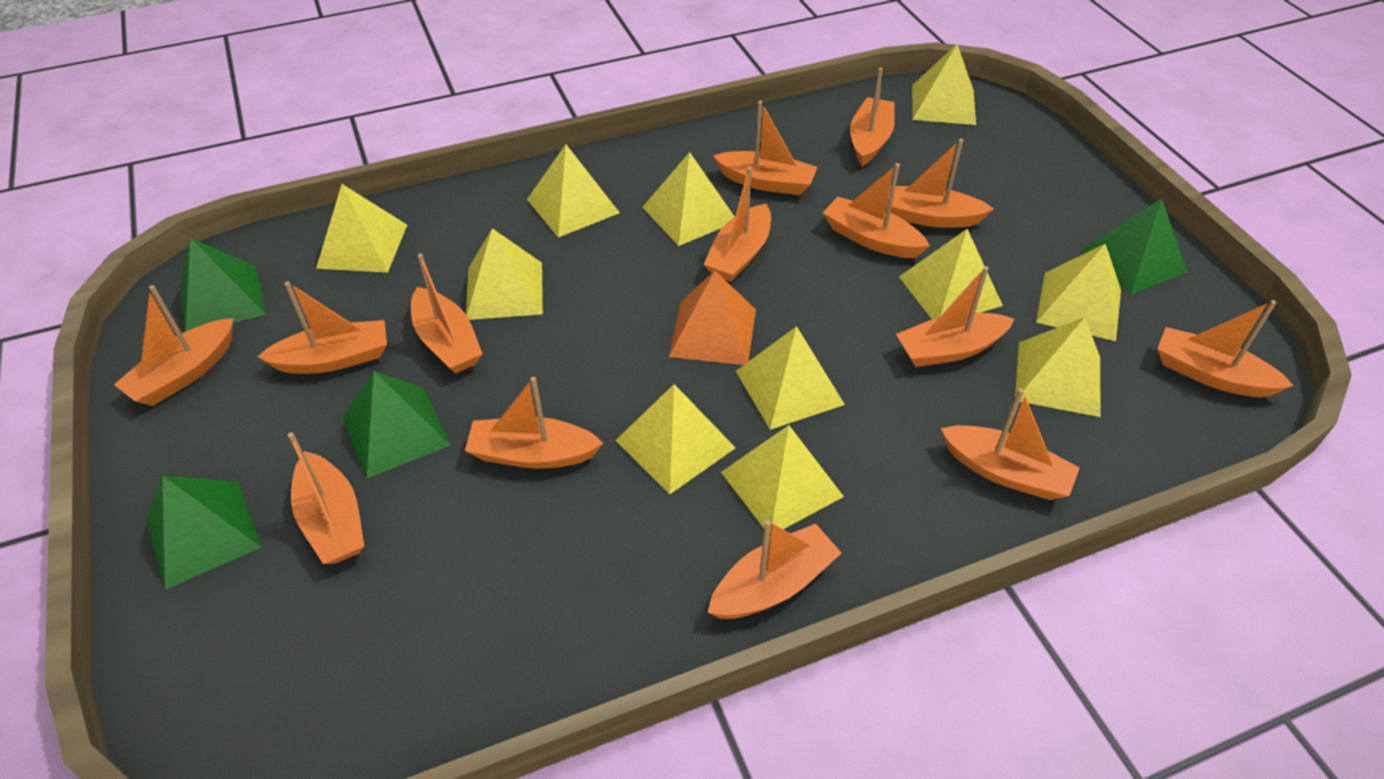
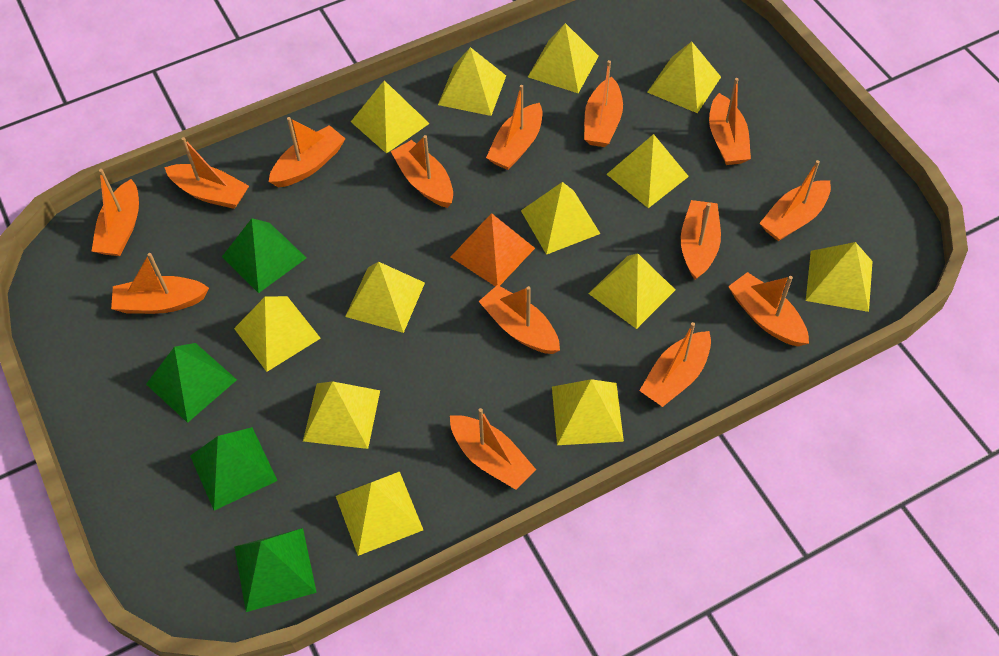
yellow pyramid: 11 -> 13

